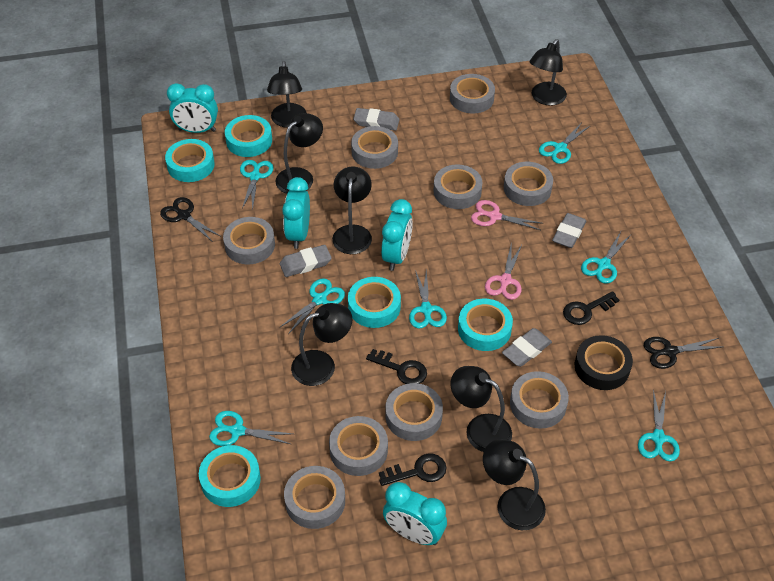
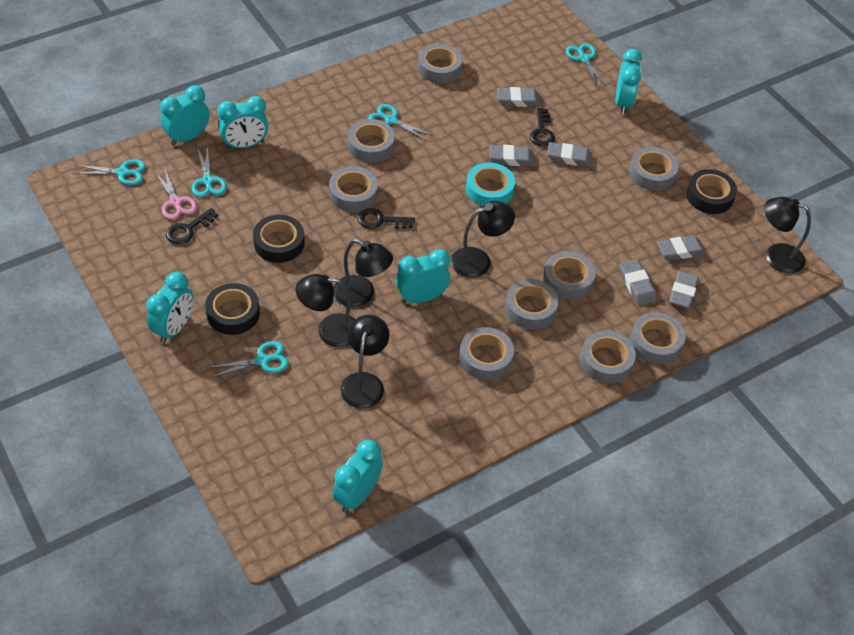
black lamp: 7 -> 5
black scissors: 2 -> 0
black tape: 1 -> 3
grey eraser: 4 -> 6
pink scissors: 2 -> 1
turquoise clock: 4 -> 6
turquoise scissors: 7 -> 5
turquoise tape: 5 -> 1

